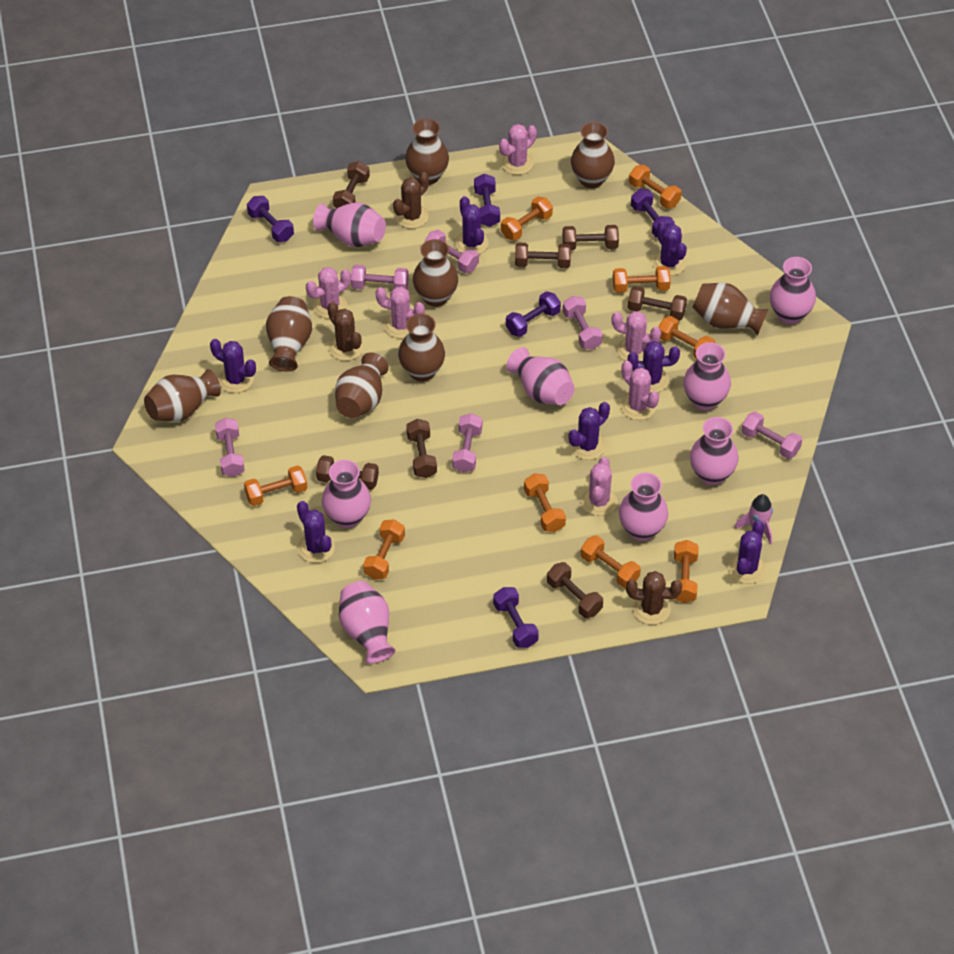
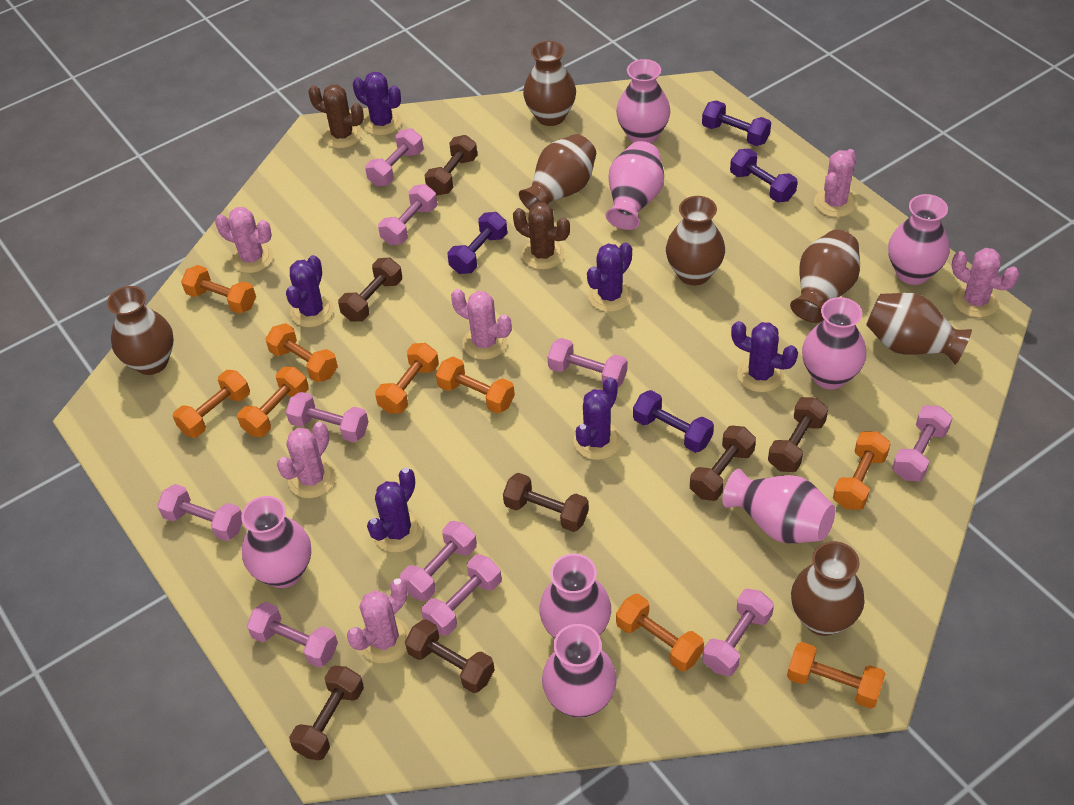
brown cactus: 3 -> 2
brown vase: 8 -> 7
pink dumbbell: 6 -> 10
pink rocket: 1 -> 0
purple cactus: 7 -> 6
purple dumbbell: 5 -> 4

